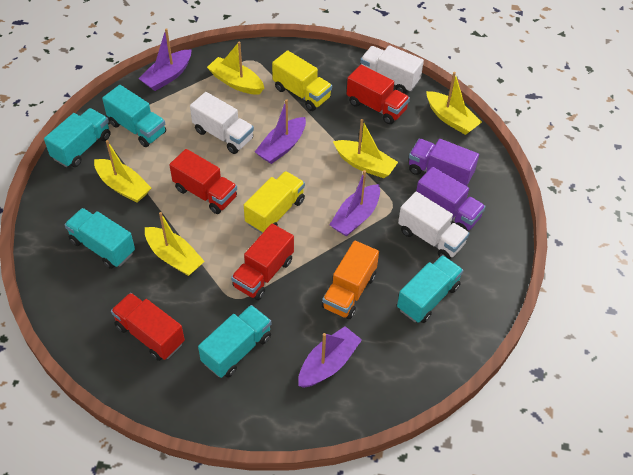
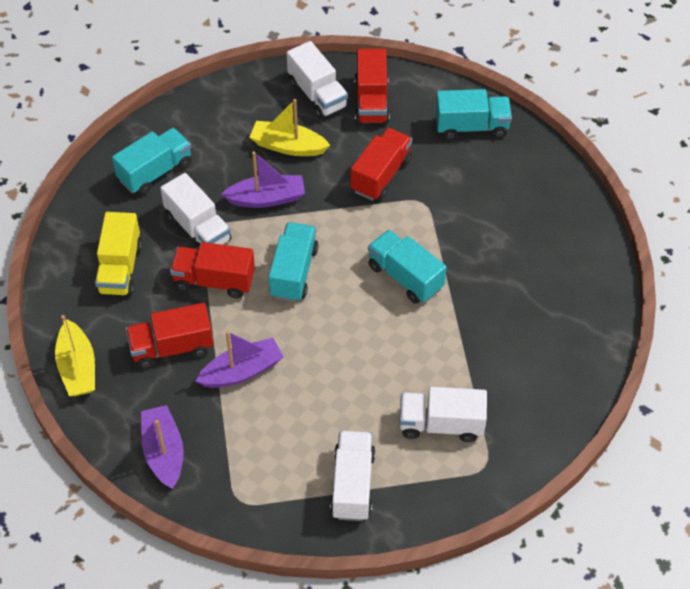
orange truck: 1 -> 0
purple boat: 4 -> 3
purple truck: 2 -> 0
turquoise truck: 5 -> 4
white truck: 3 -> 4
yellow boat: 5 -> 2
yellow truck: 2 -> 1

